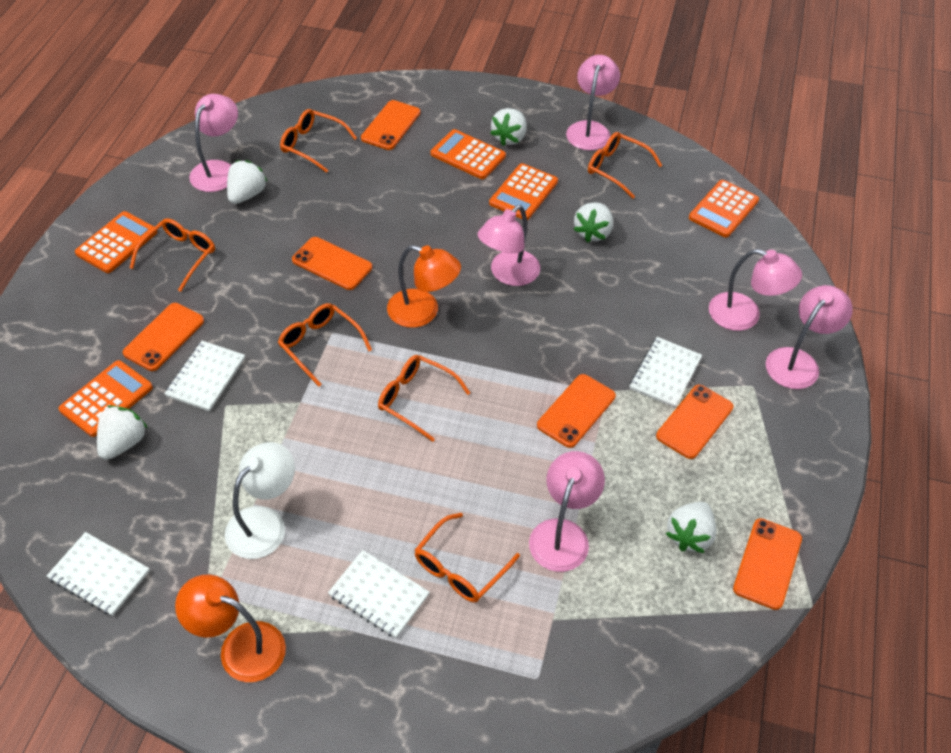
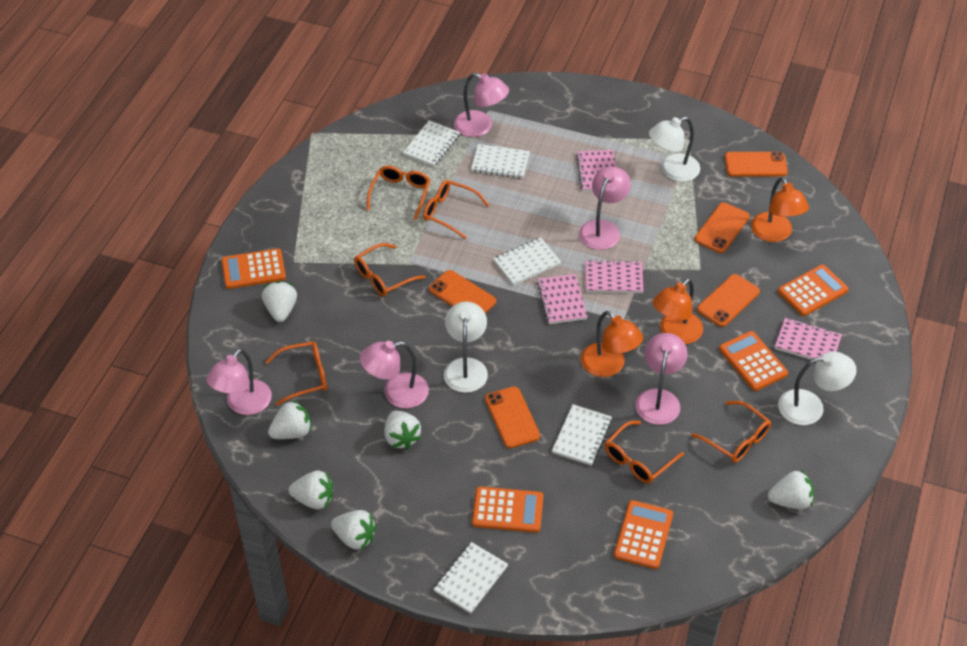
orange lamp: 2 -> 3
orange phone: 6 -> 5
pink lamp: 6 -> 5
pink notebook: 0 -> 4
white lamp: 1 -> 3
white notebook: 4 -> 5
white strawberry: 5 -> 6

